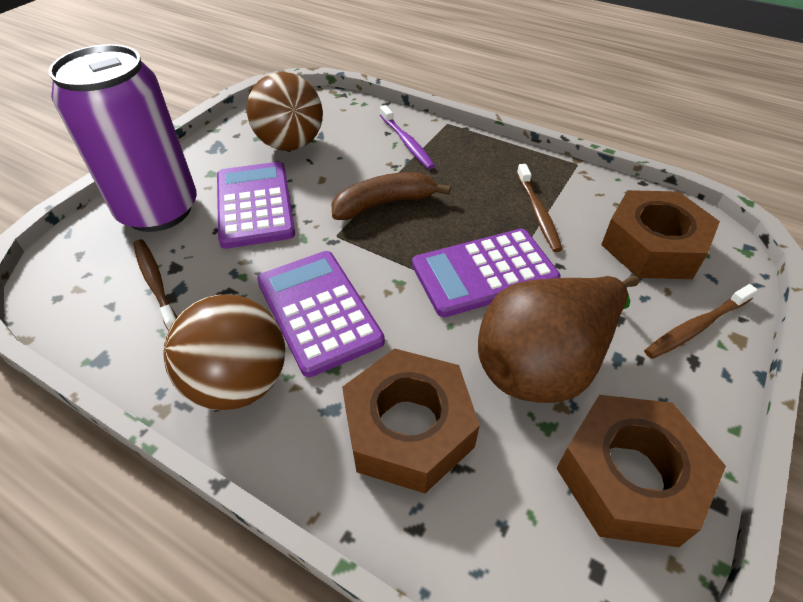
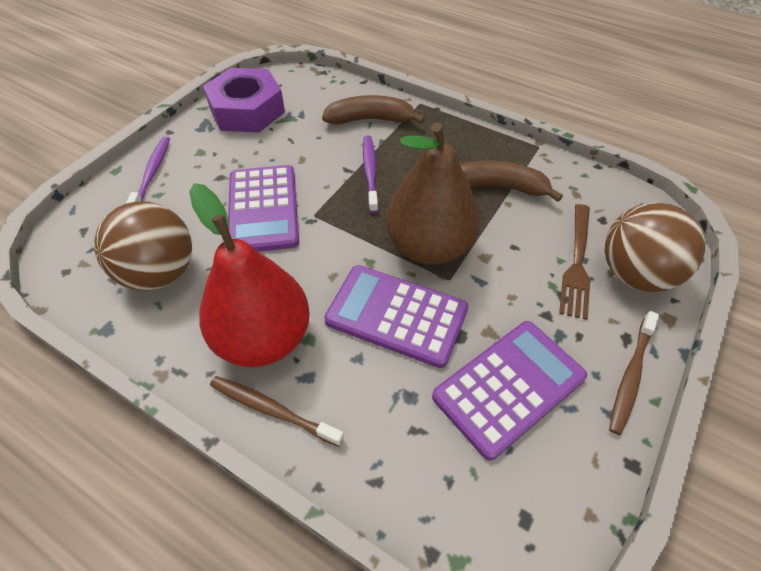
brown banana: 1 -> 2
brown fork: 0 -> 1
brown nut: 3 -> 0
brown toothbrush: 3 -> 2
purple can: 1 -> 0
purple nut: 0 -> 1
purple toothbrush: 1 -> 2
red pear: 0 -> 1

